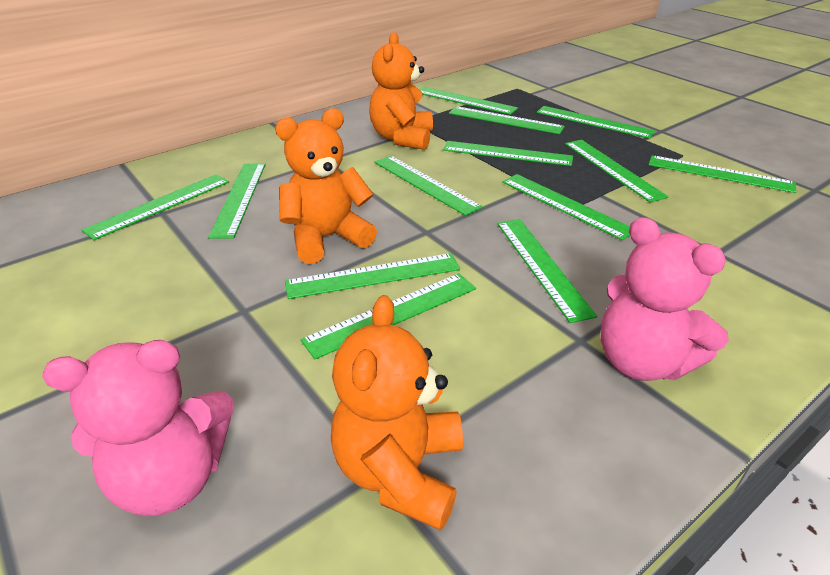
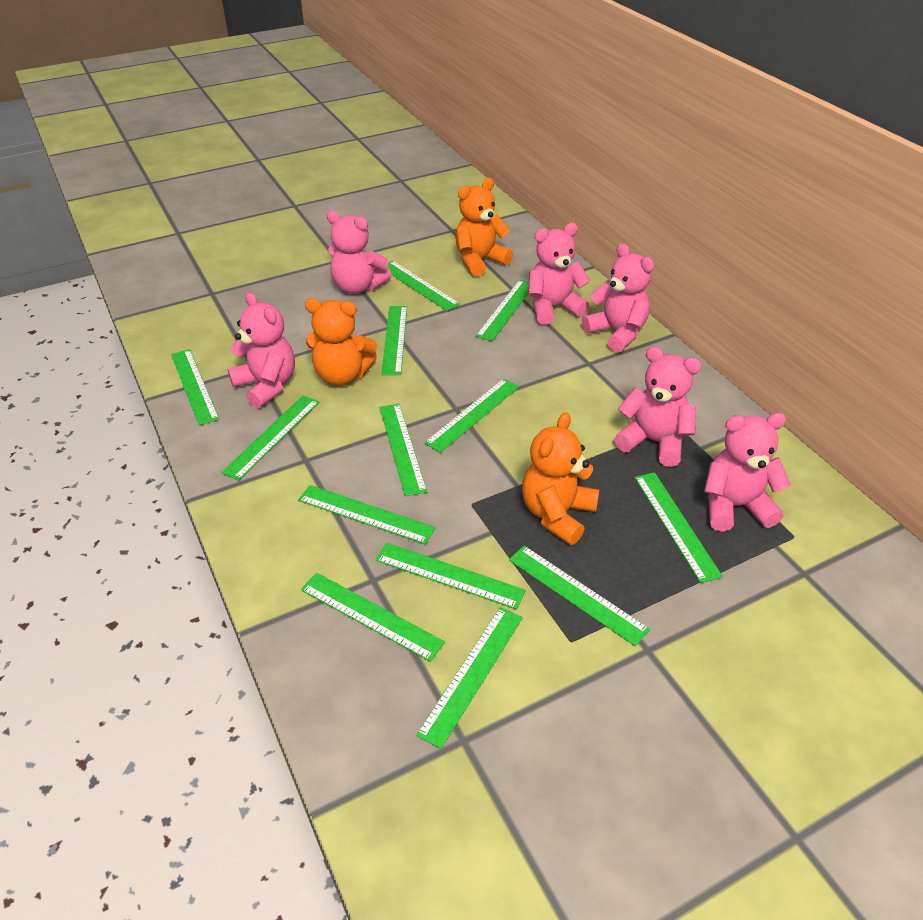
pink teddy bear: 2 -> 6

